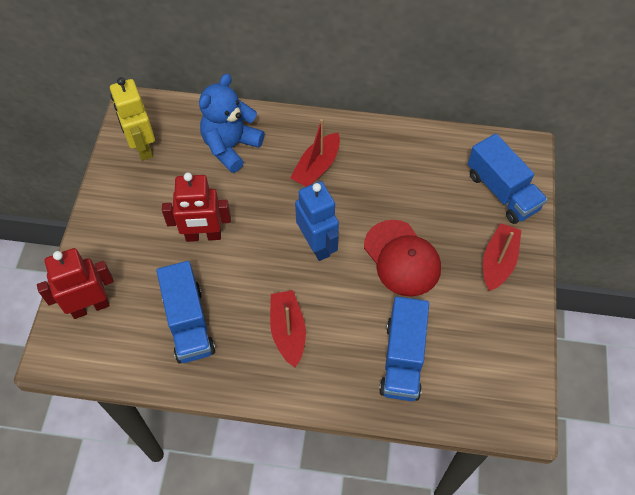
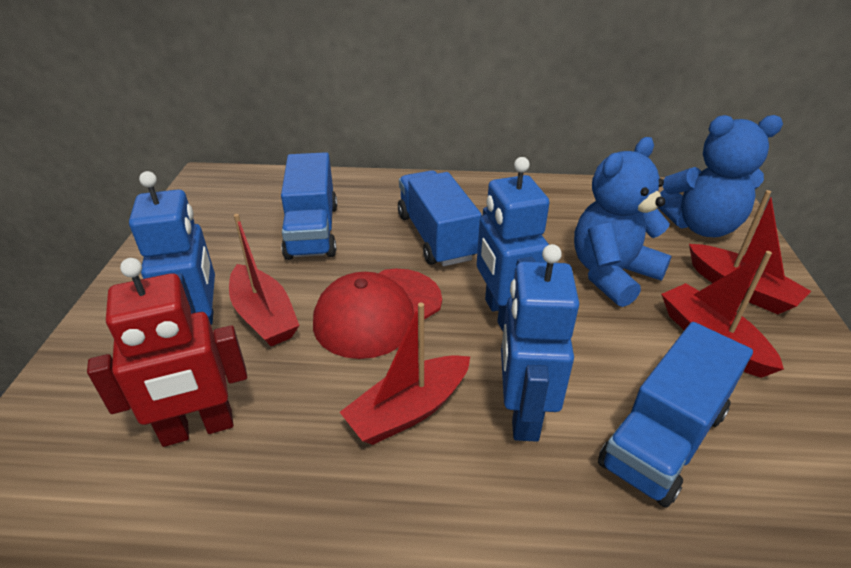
blue robot: 1 -> 3
blue teddy bear: 1 -> 2
red boat: 3 -> 4
red robot: 2 -> 1
yellow robot: 1 -> 0

